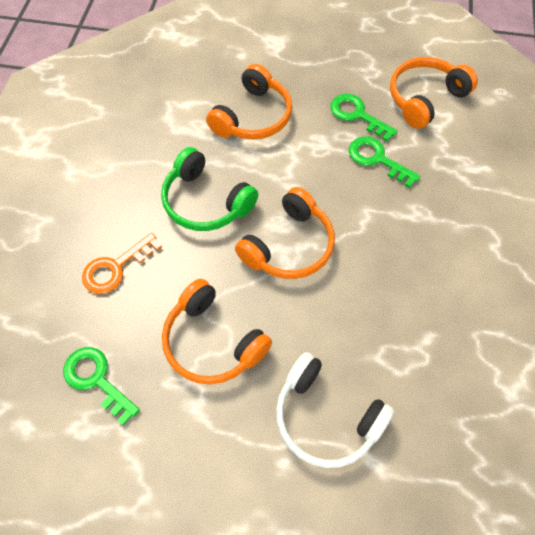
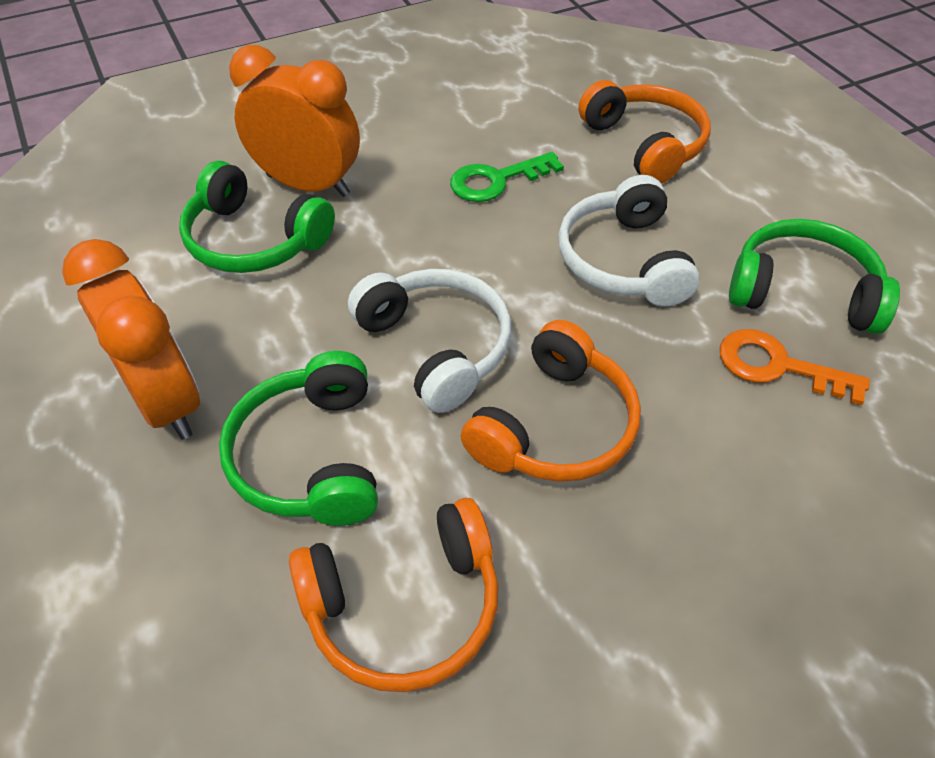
green headphones: 1 -> 3
green key: 3 -> 1
orange clock: 0 -> 2
orange headphones: 4 -> 3
white headphones: 1 -> 2

